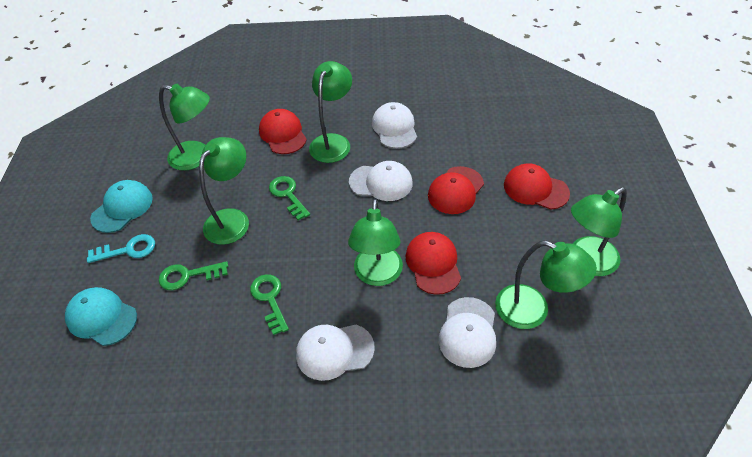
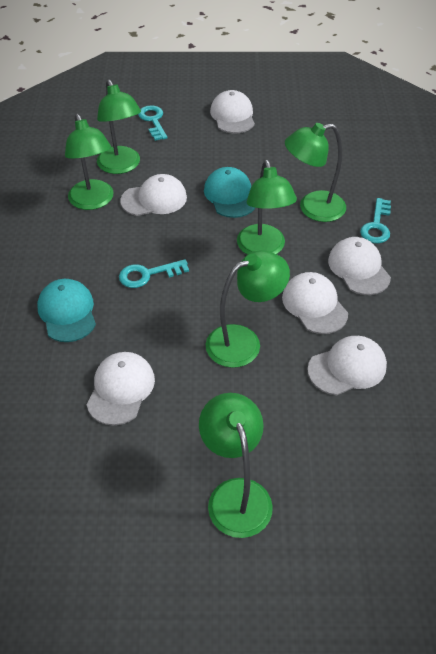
green key: 3 -> 0
red cap: 4 -> 0
turquoise key: 1 -> 3
white cap: 4 -> 6

